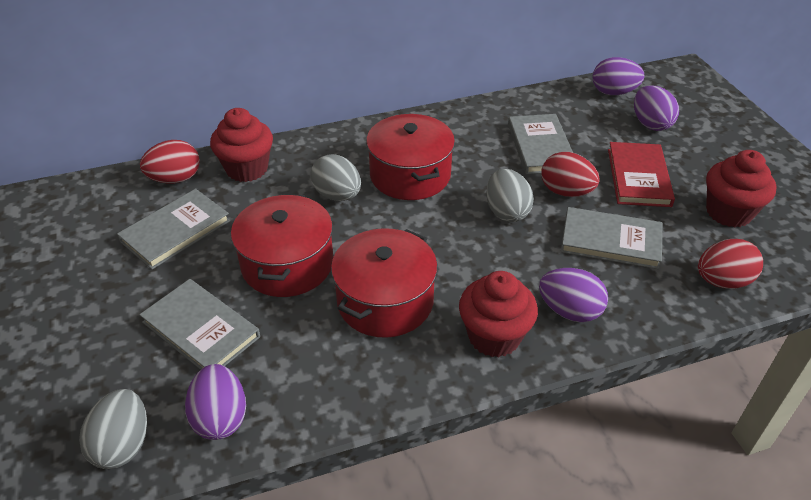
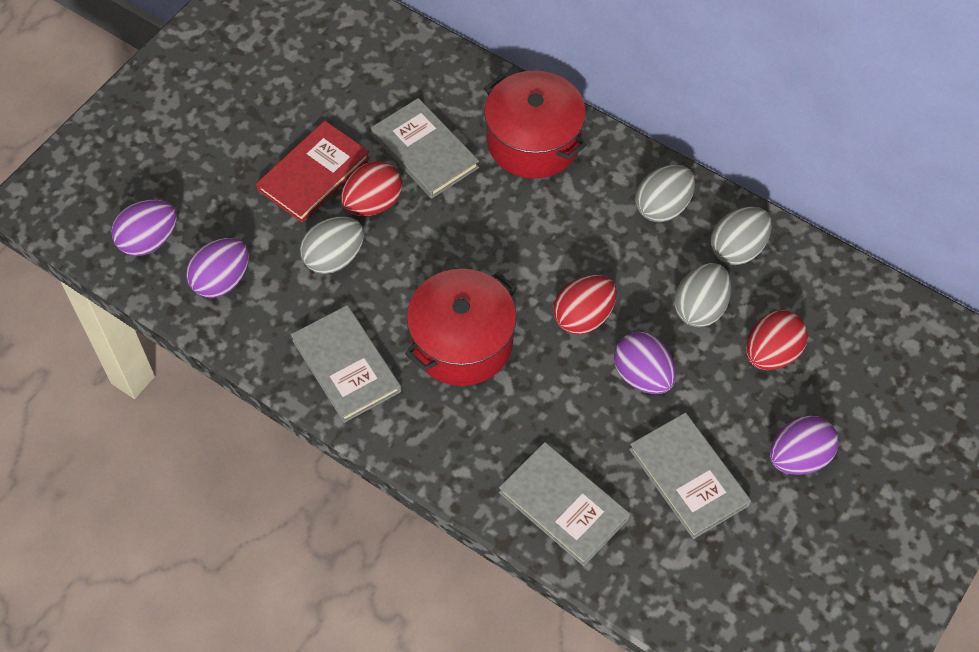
grey egg: 3 -> 4
red cupcake: 3 -> 0
red pot: 3 -> 2

